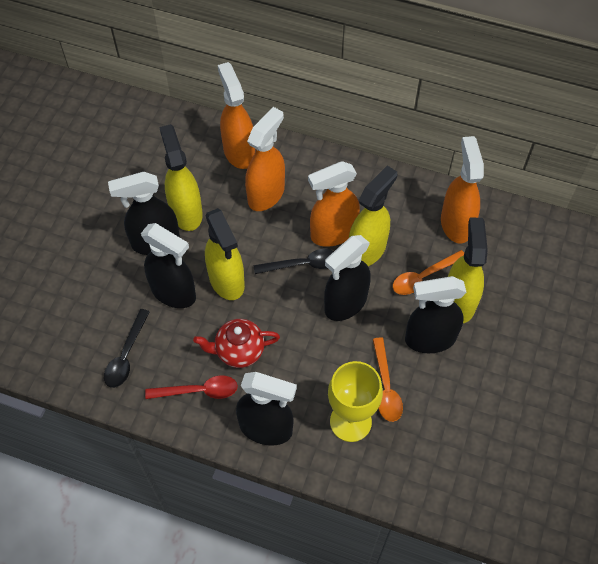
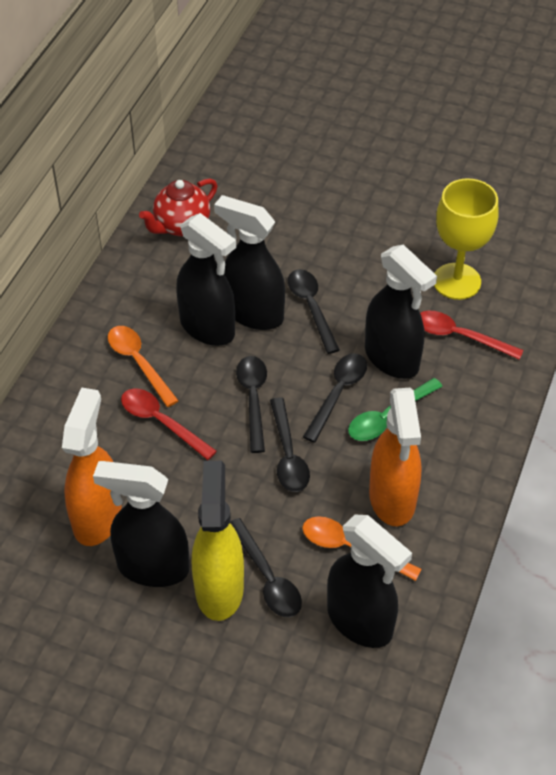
black spoon: 2 -> 5
green spoon: 0 -> 1
orange spray bottle: 4 -> 2
red spoon: 1 -> 2
yellow spray bottle: 4 -> 1

